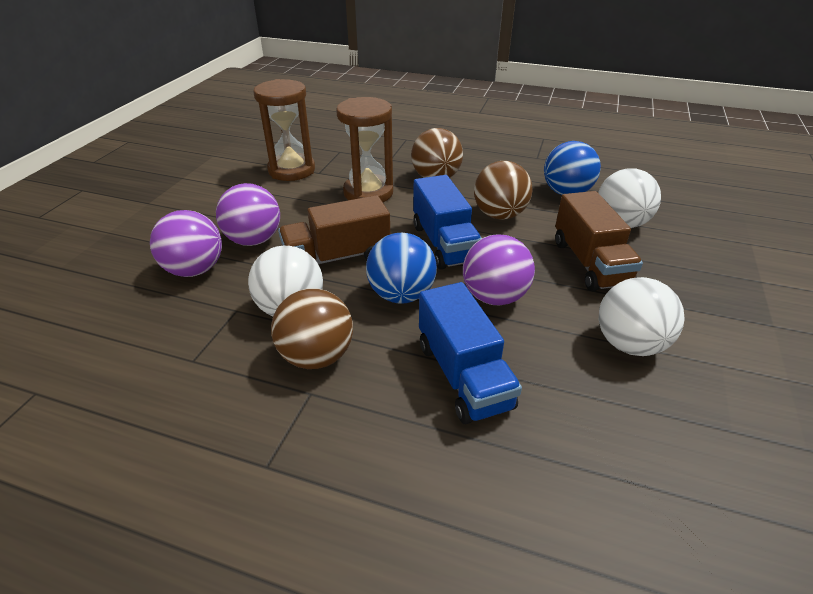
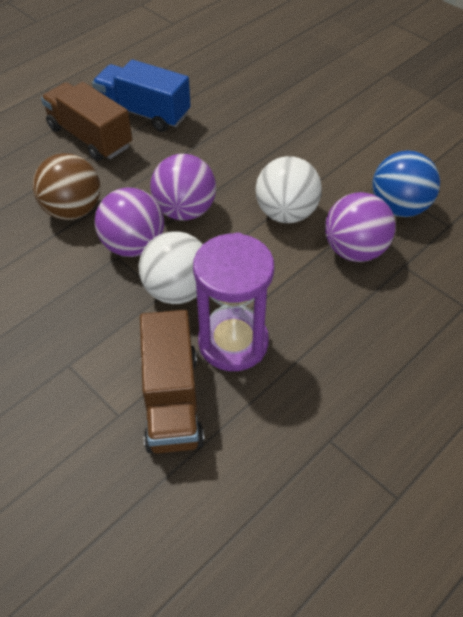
blue ball: 2 -> 1
blue truck: 2 -> 1
brown ball: 3 -> 1
brown hourglass: 2 -> 0
purple hourglass: 0 -> 1
white ball: 3 -> 2

